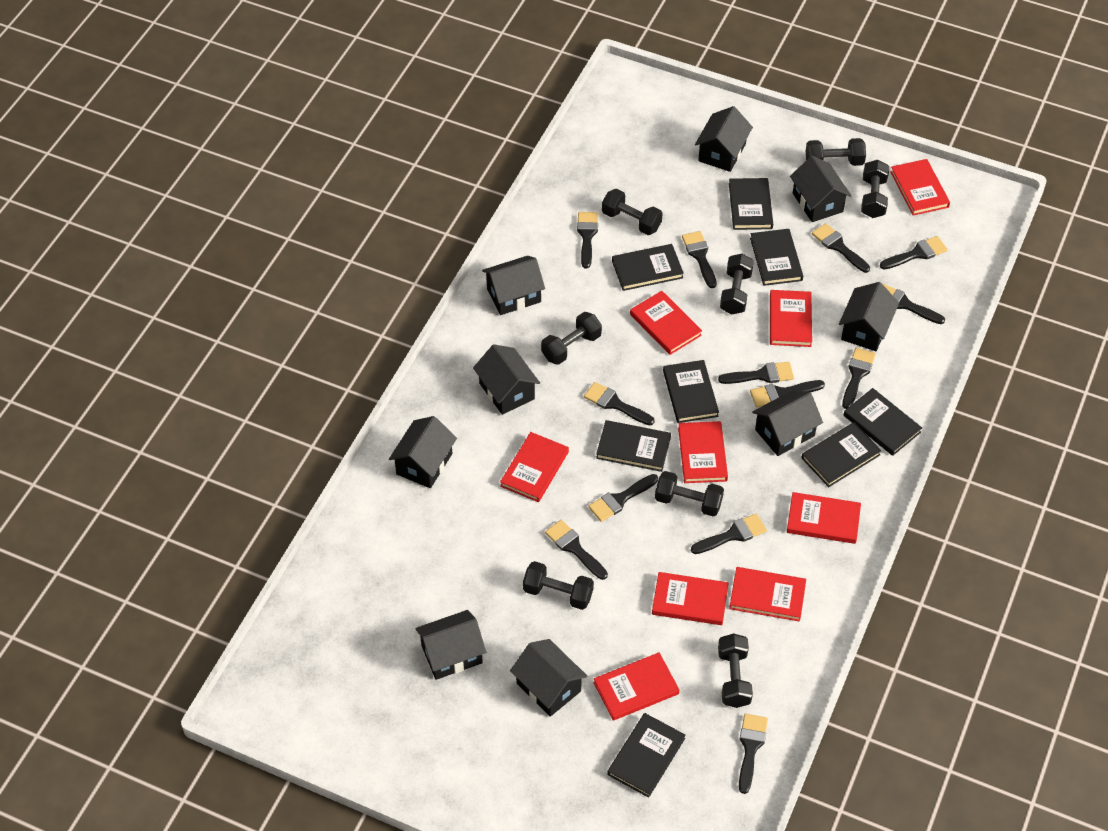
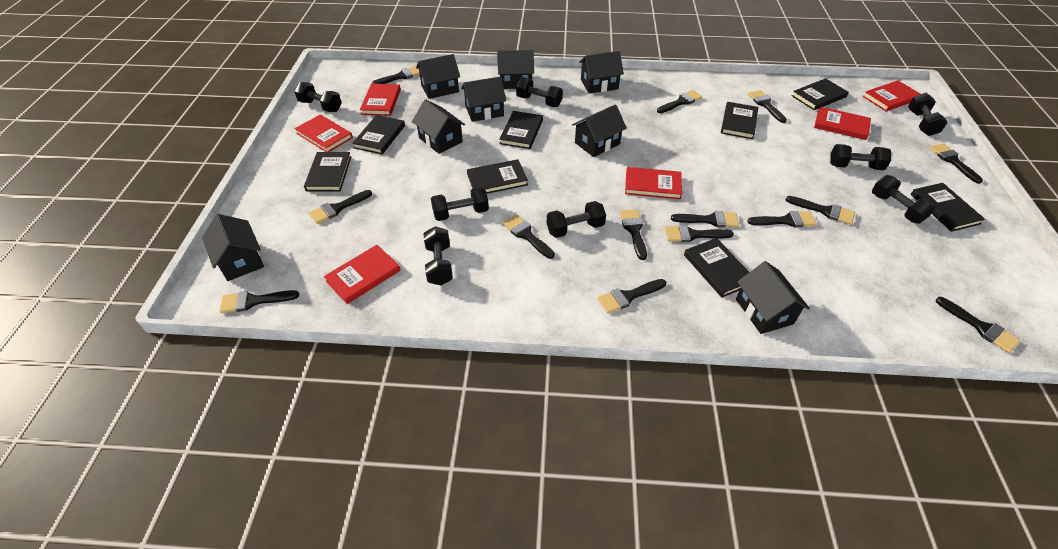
black brush: 13 -> 14
black house: 9 -> 8
red book: 9 -> 6

